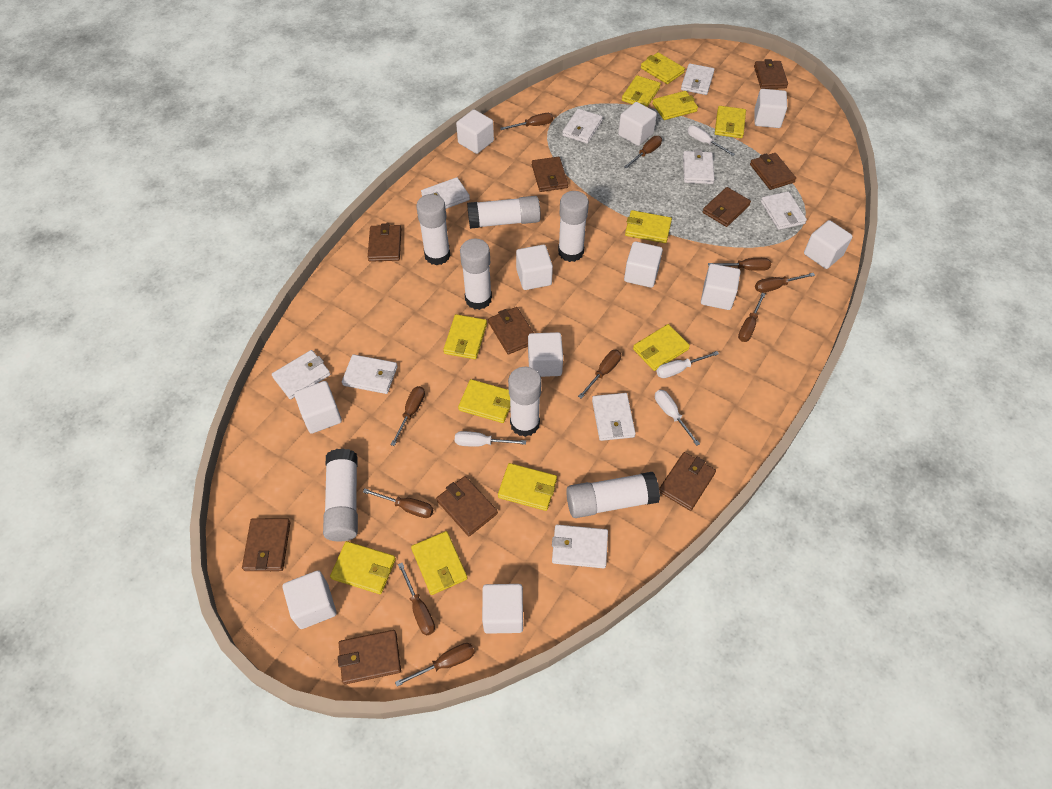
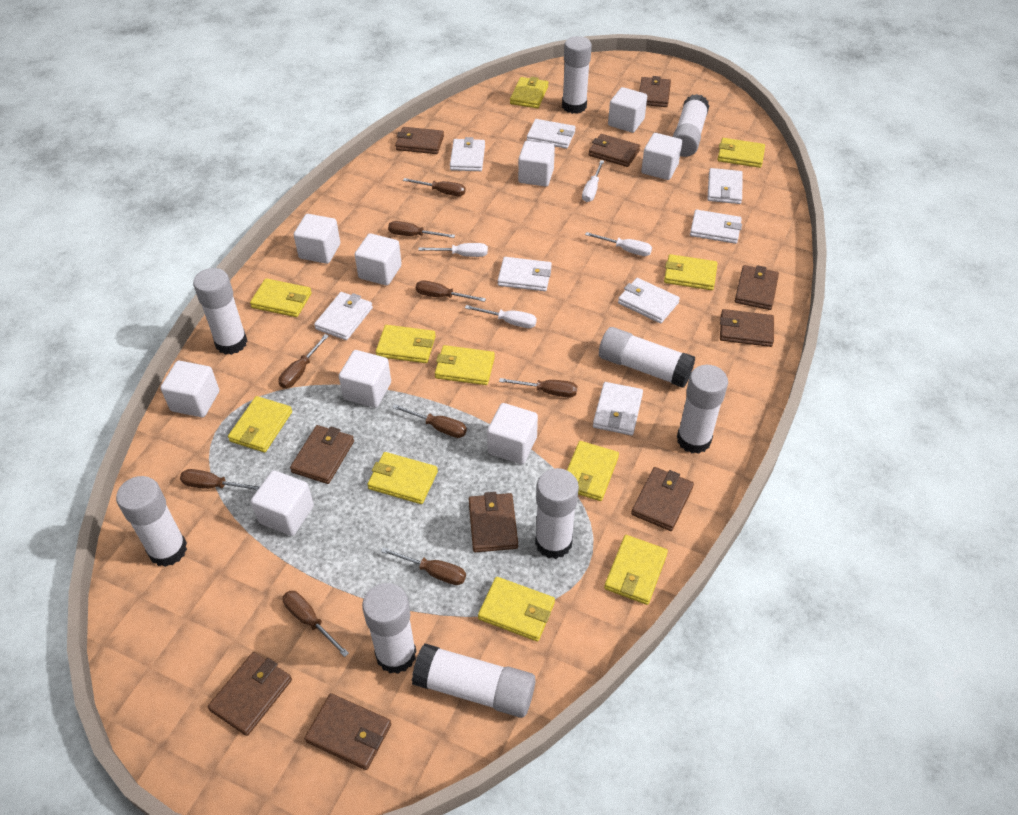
brown screwdriver: 10 -> 9
white cube: 11 -> 9
white glue stick: 7 -> 9
white wallet: 9 -> 8

